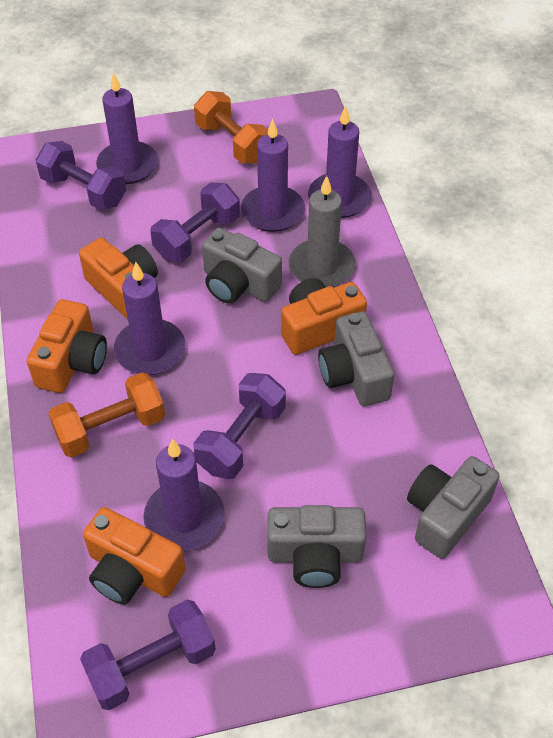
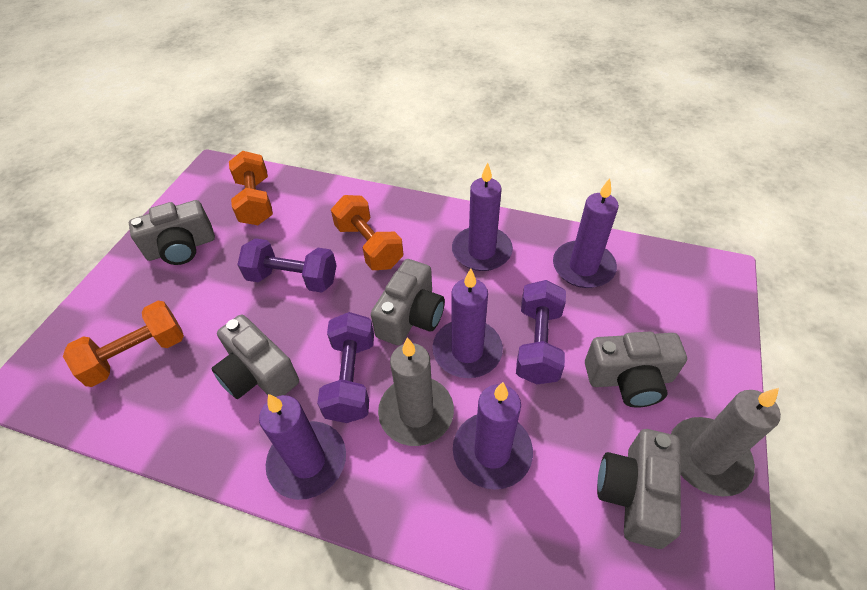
grey camera: 4 -> 5
grey candle: 1 -> 2
orange camera: 4 -> 0
orange dumbbell: 2 -> 3
purple dumbbell: 4 -> 3

